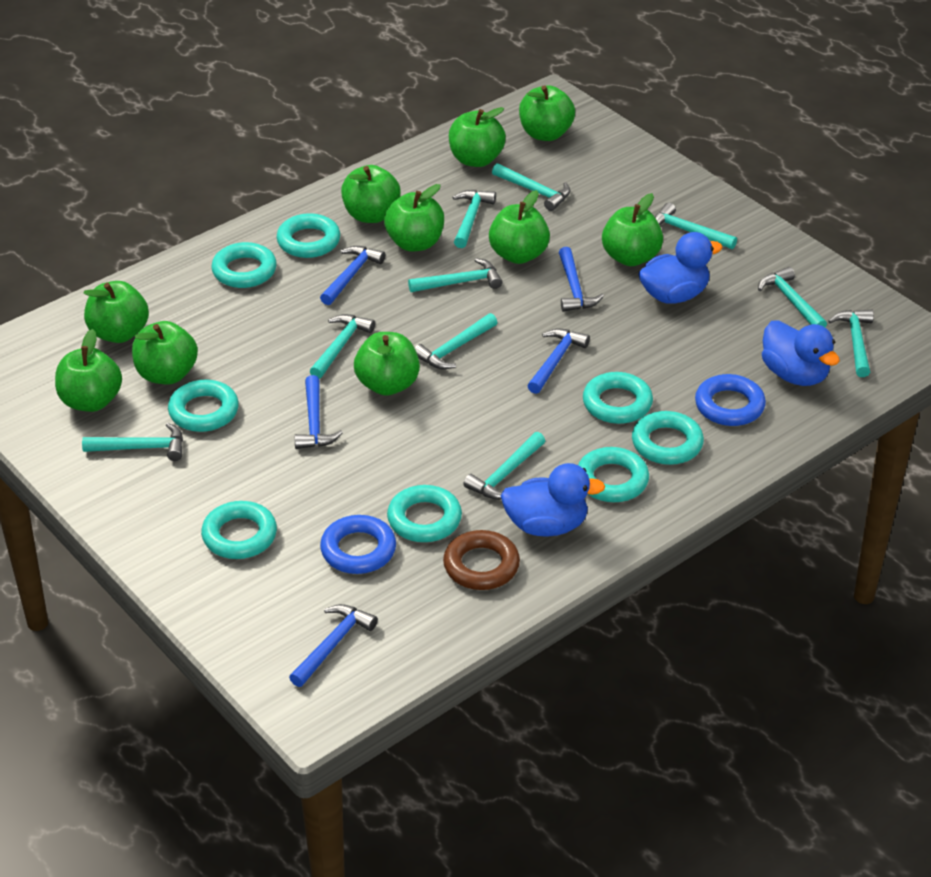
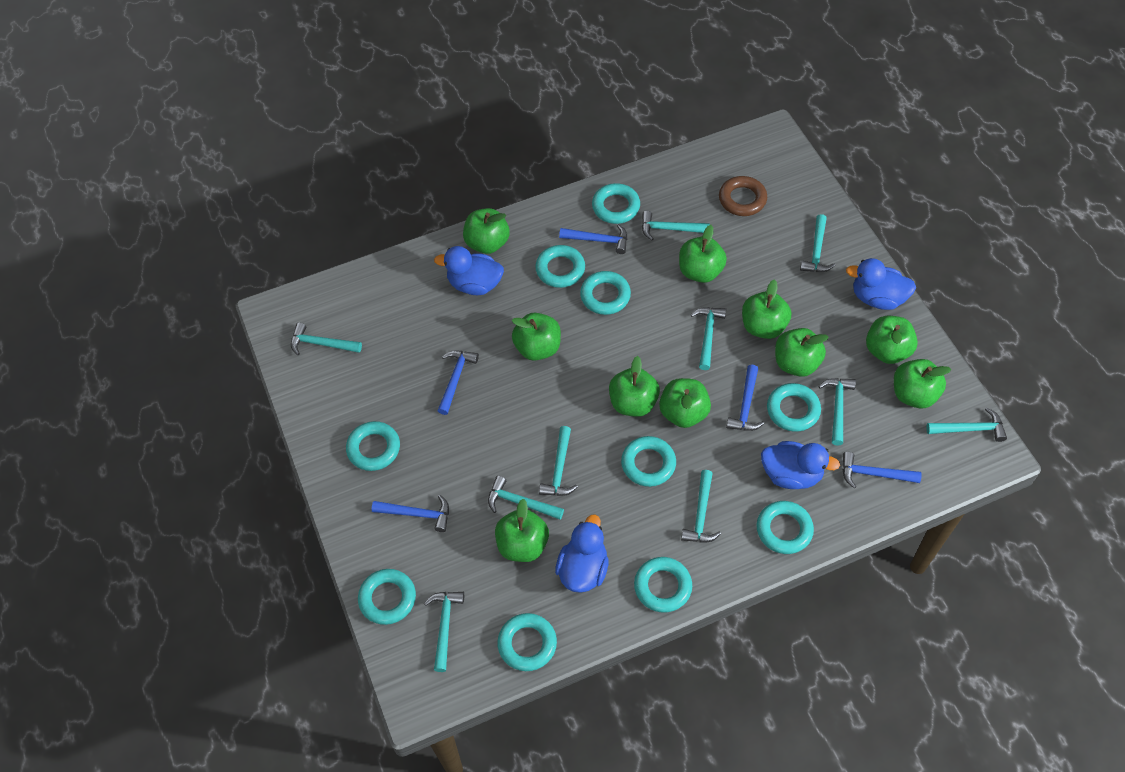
blue duck: 3 -> 4
blue ring: 2 -> 0
turquoise ring: 8 -> 10

